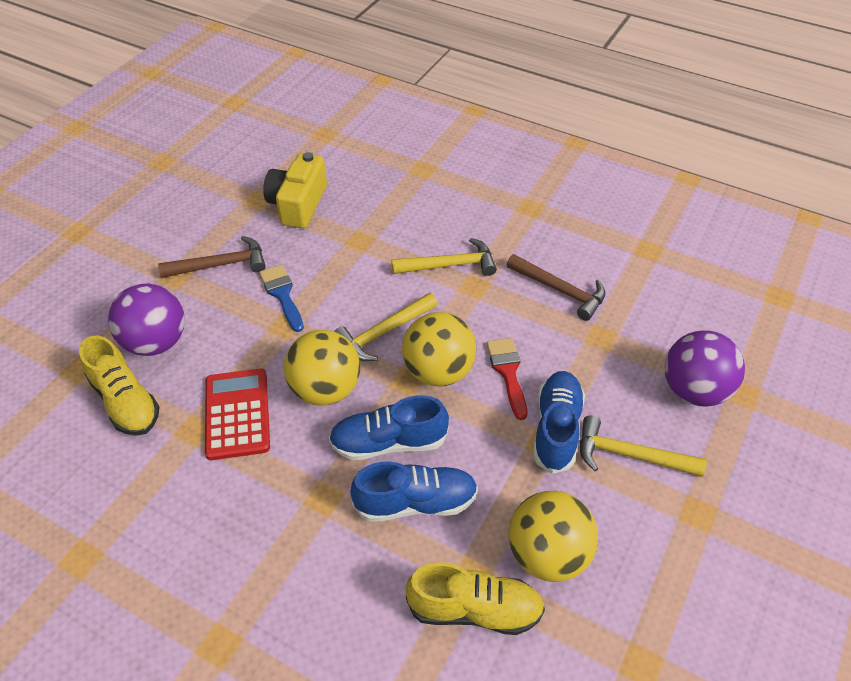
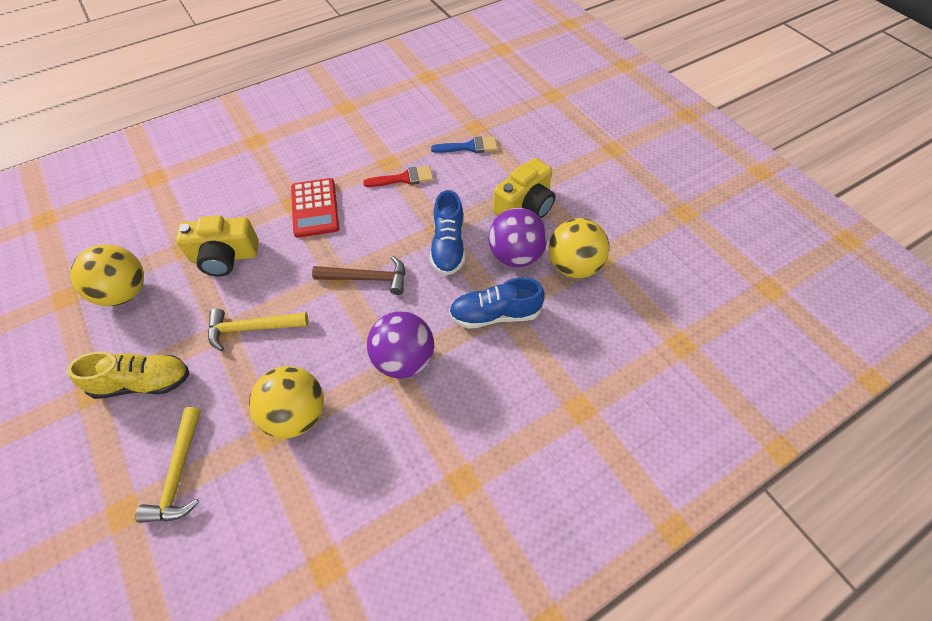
blue shoe: 3 -> 2
brown hammer: 2 -> 1
yellow camera: 1 -> 2
yellow hammer: 3 -> 2
yellow shoe: 2 -> 1

